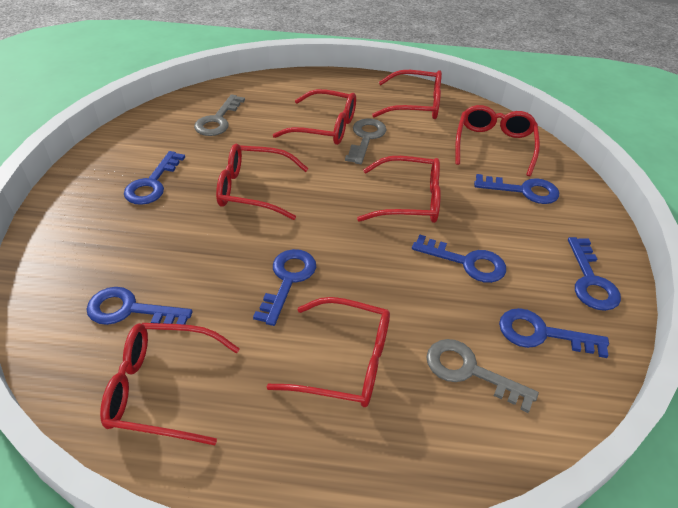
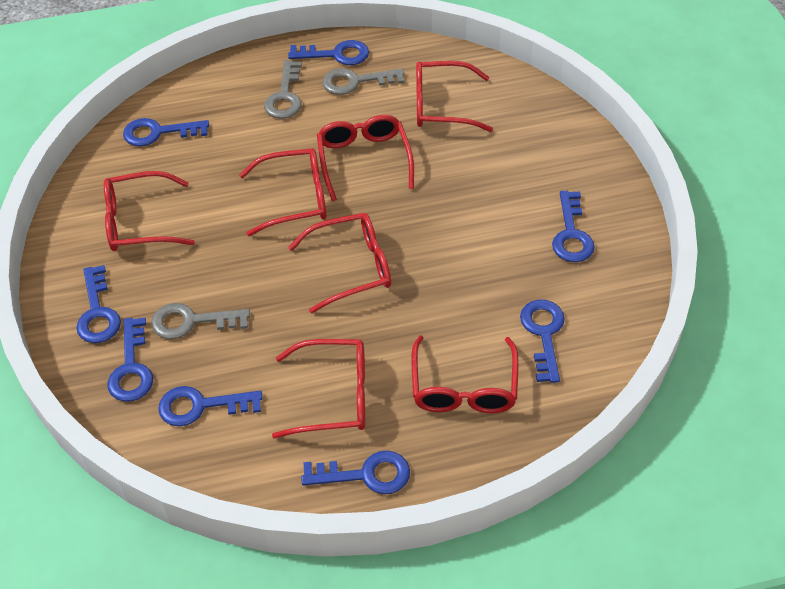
blue key: 7 -> 8

